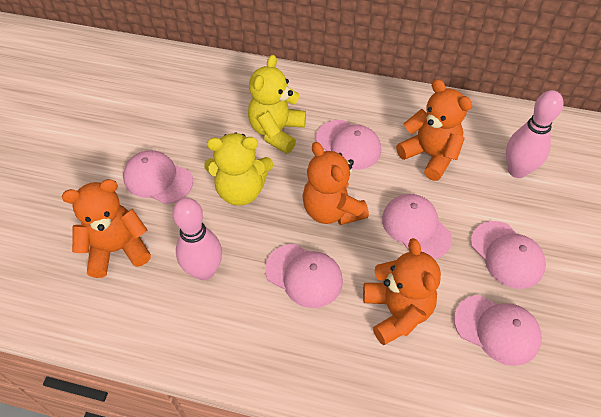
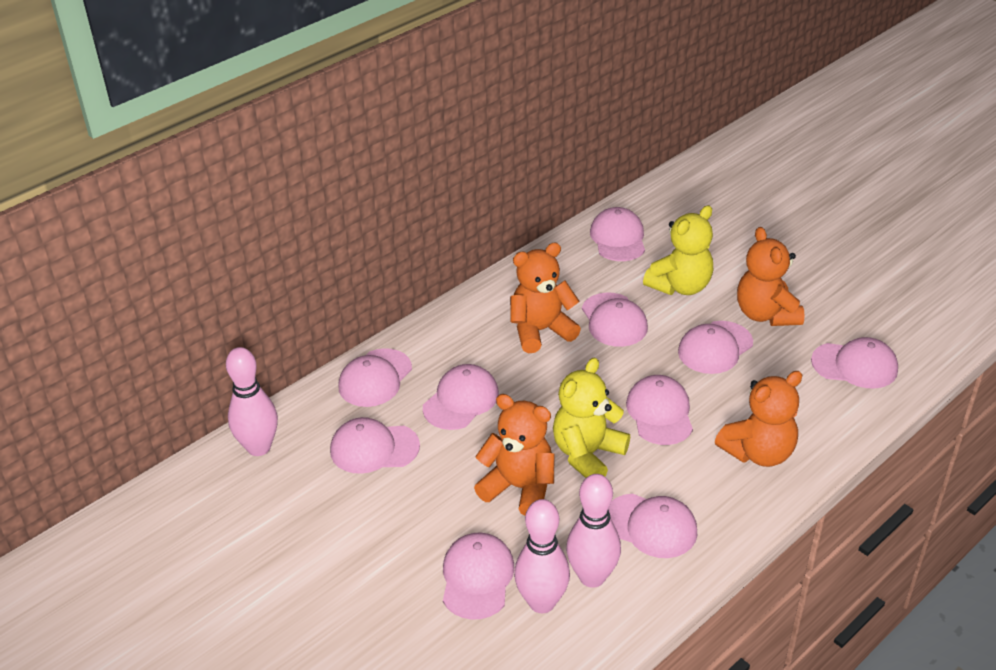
pink bowling pin: 2 -> 3
pink cap: 6 -> 10

